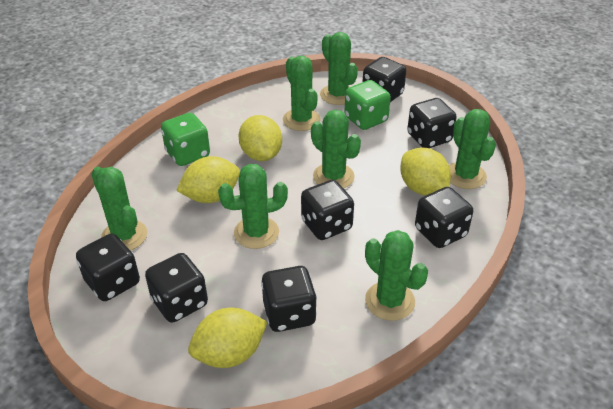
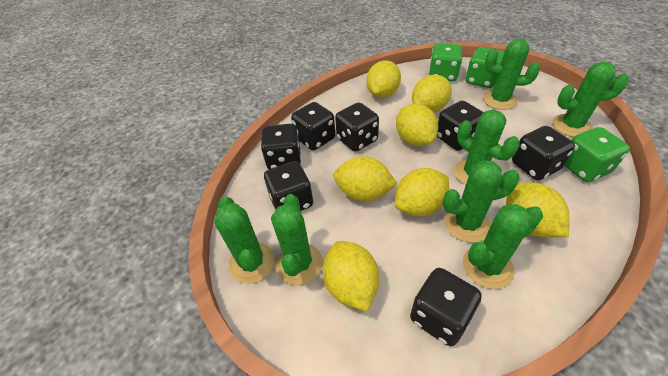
green dice: 2 -> 3
yellow lemon: 4 -> 7

